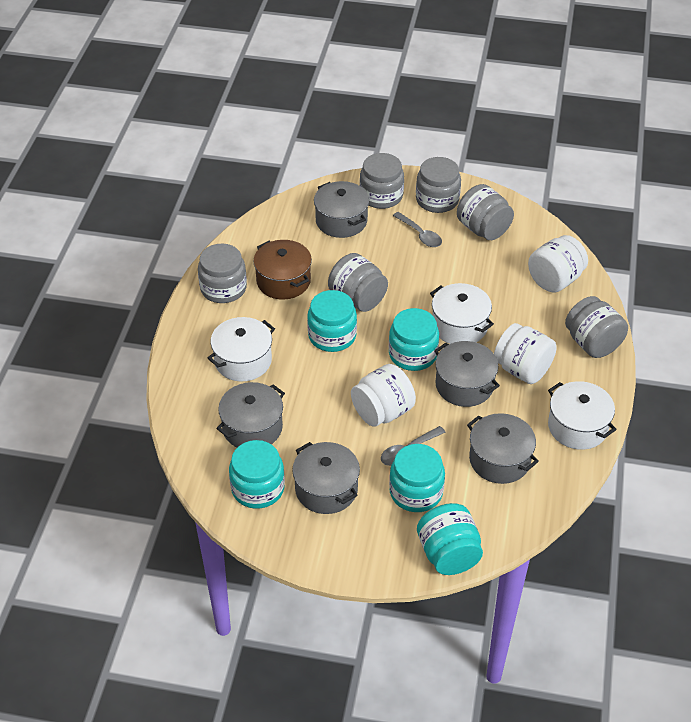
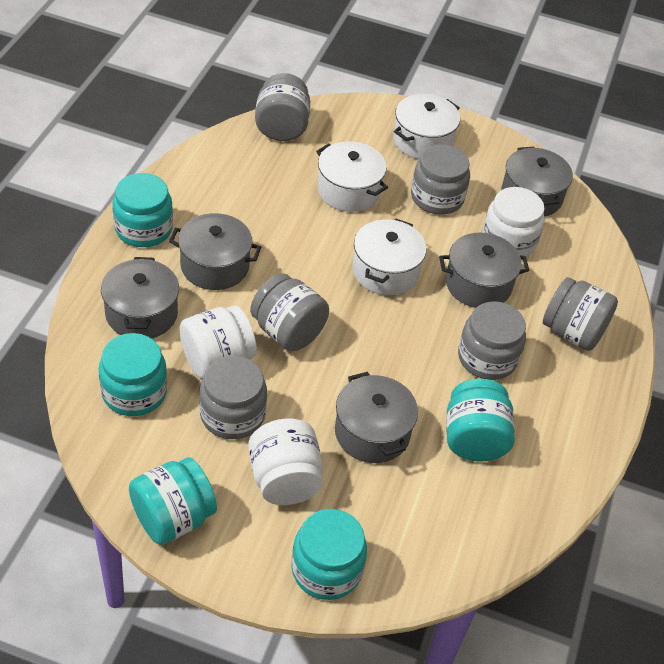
brown pot: 1 -> 0
grey spoon: 2 -> 0

